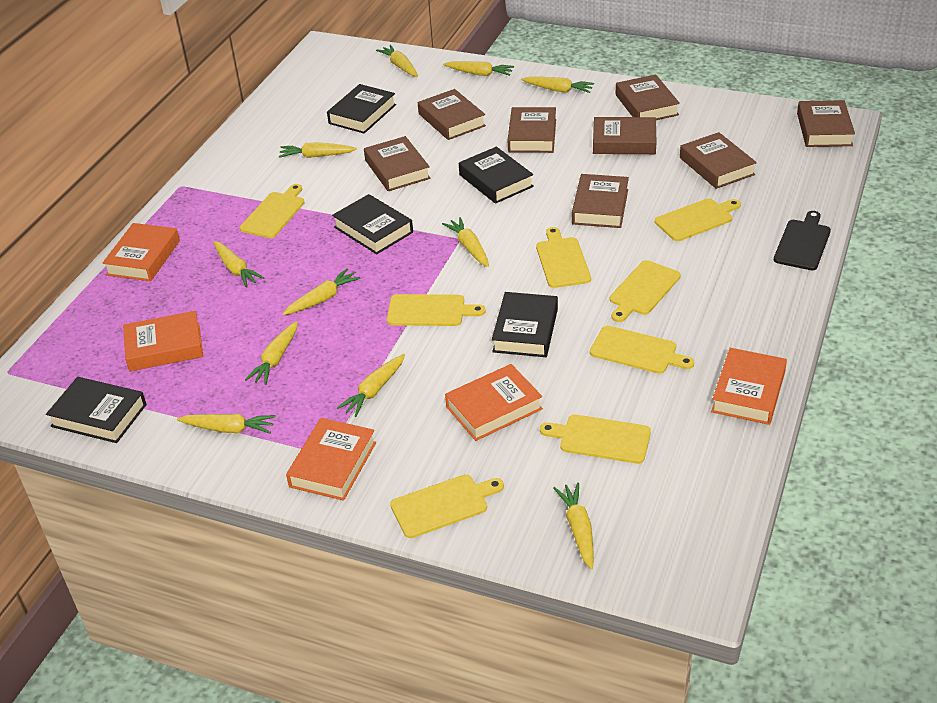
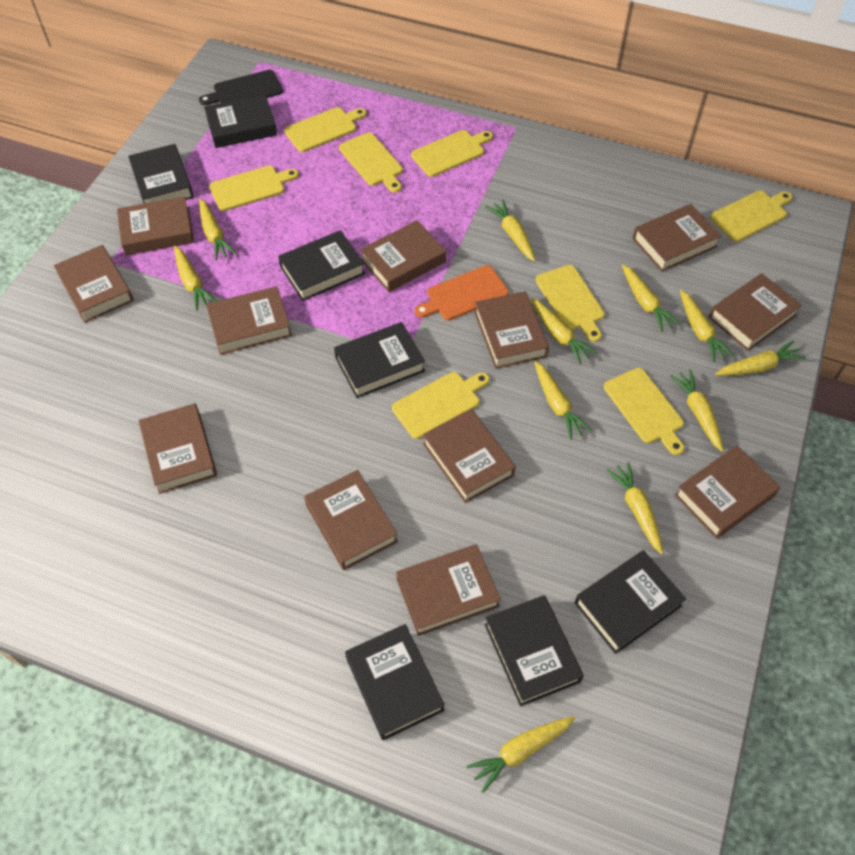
black book: 5 -> 7
brown book: 8 -> 12
orange book: 5 -> 0
orange cutting board: 0 -> 1

